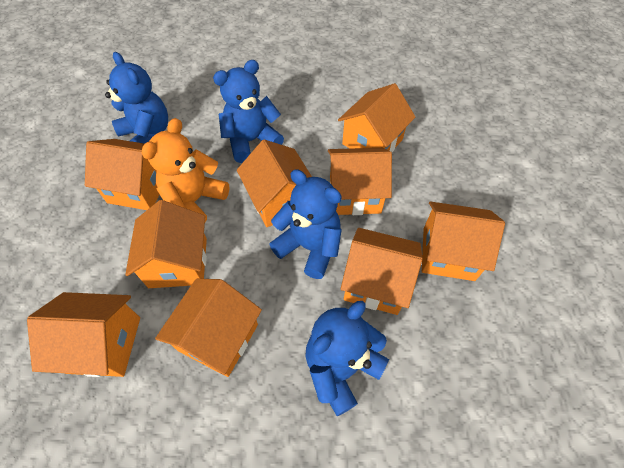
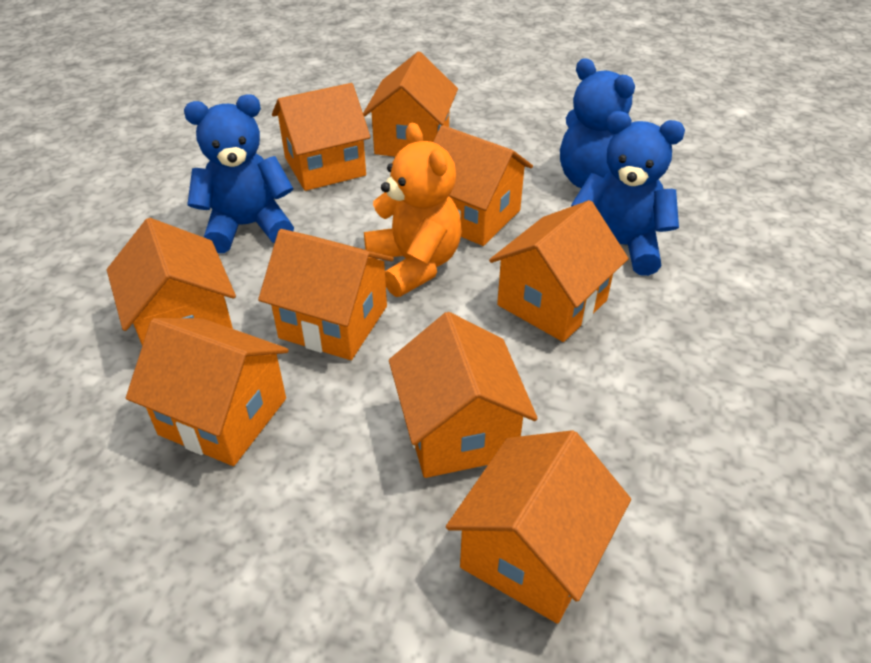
blue teddy bear: 4 -> 3

